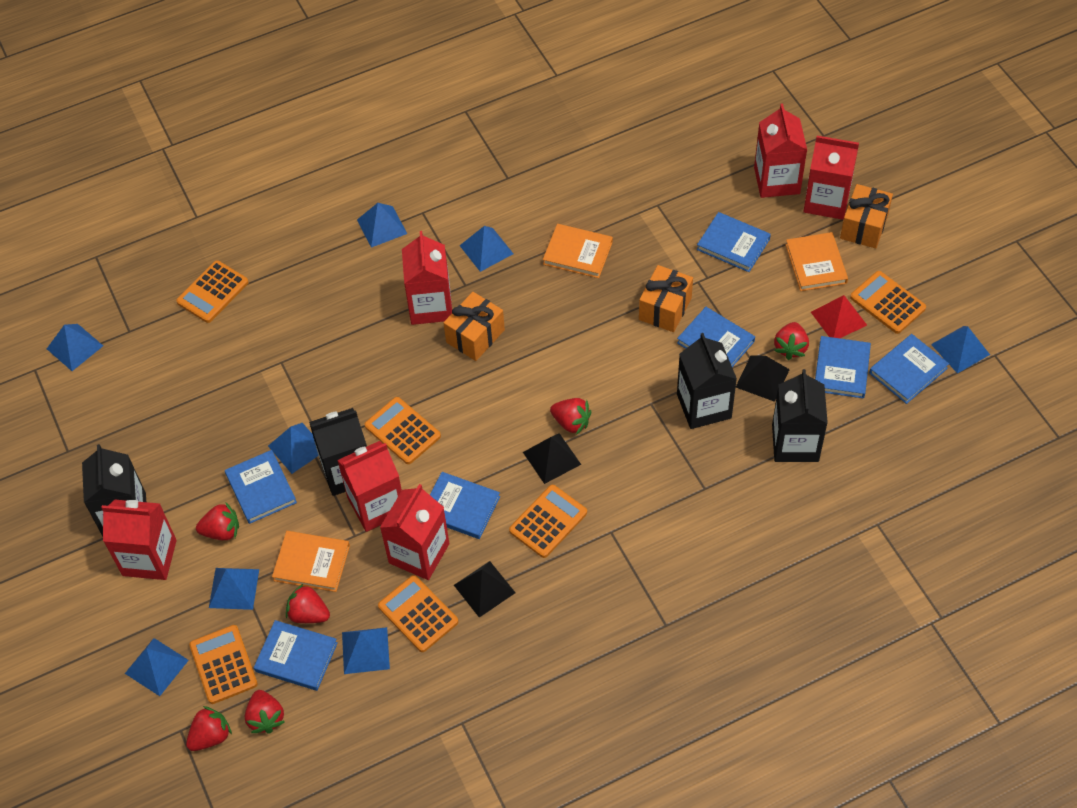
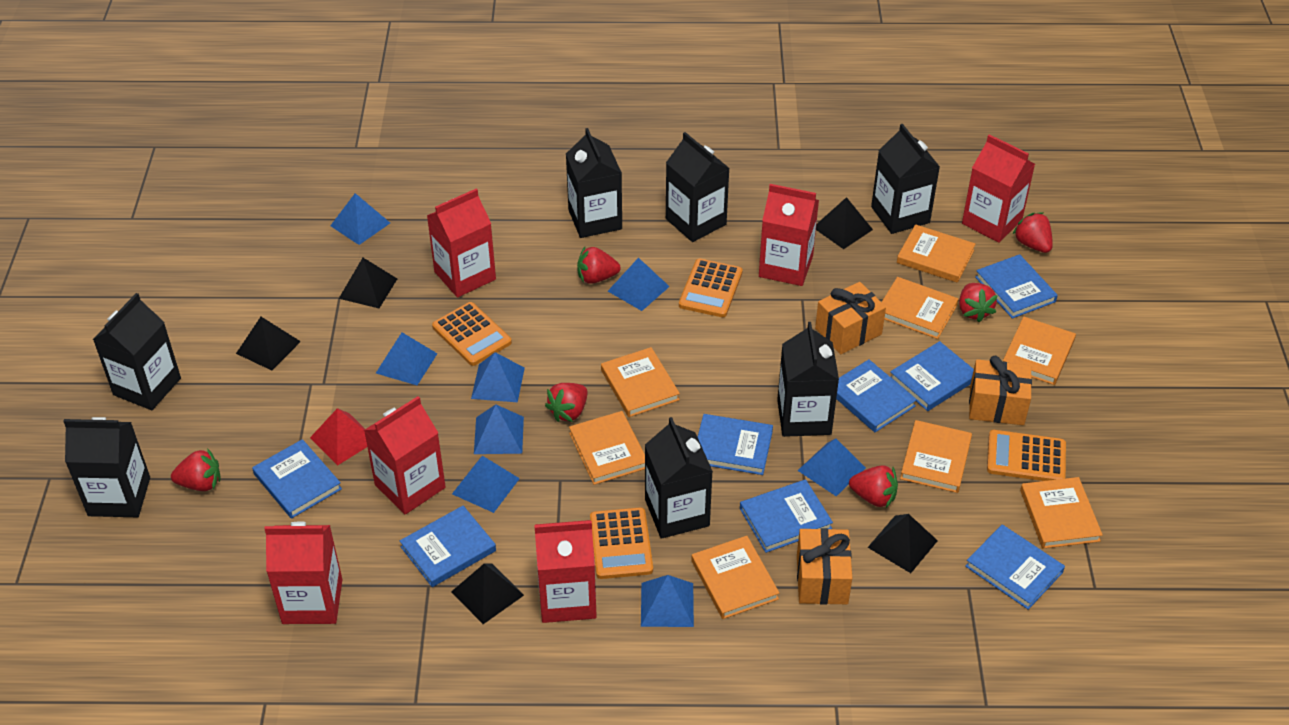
black carton: 4 -> 7
black pyramid: 3 -> 5
blue book: 7 -> 8
orange book: 3 -> 8
orange calculator: 6 -> 4

